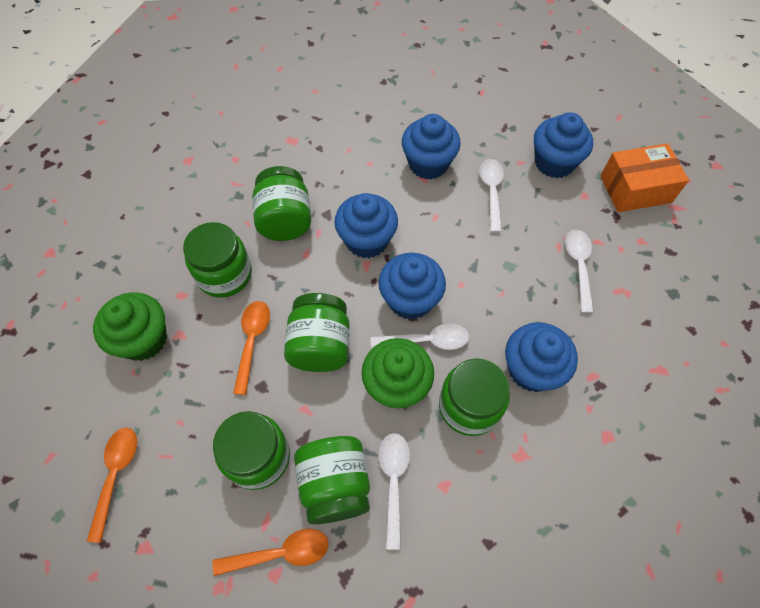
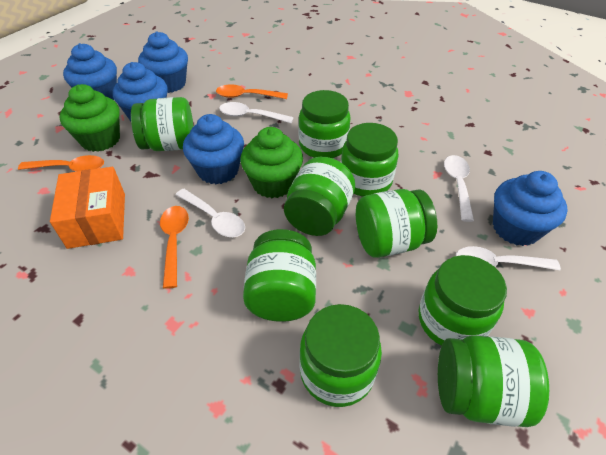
green jar: 6 -> 9

